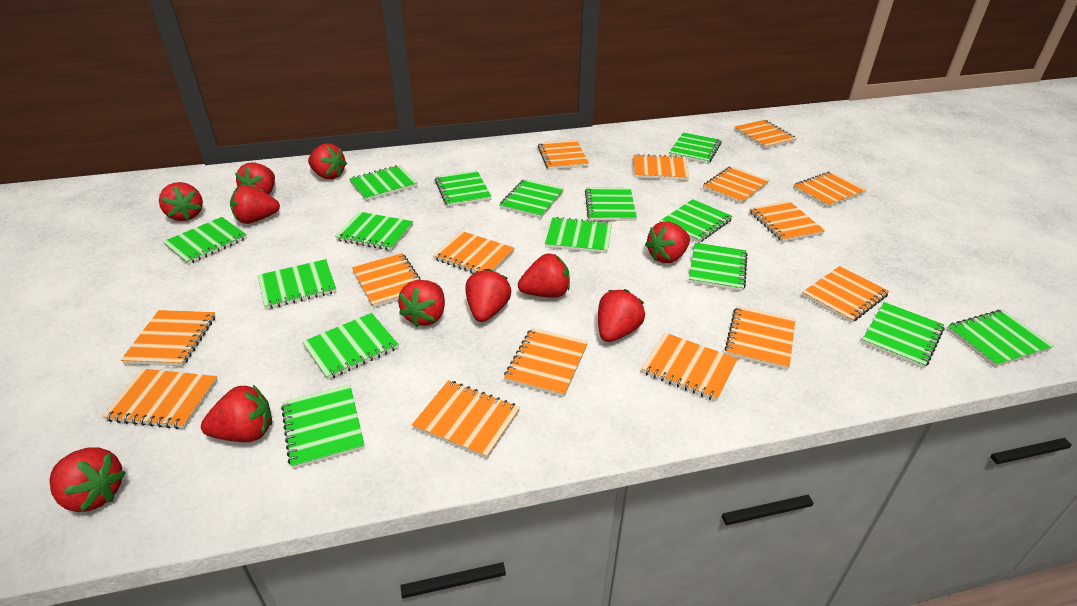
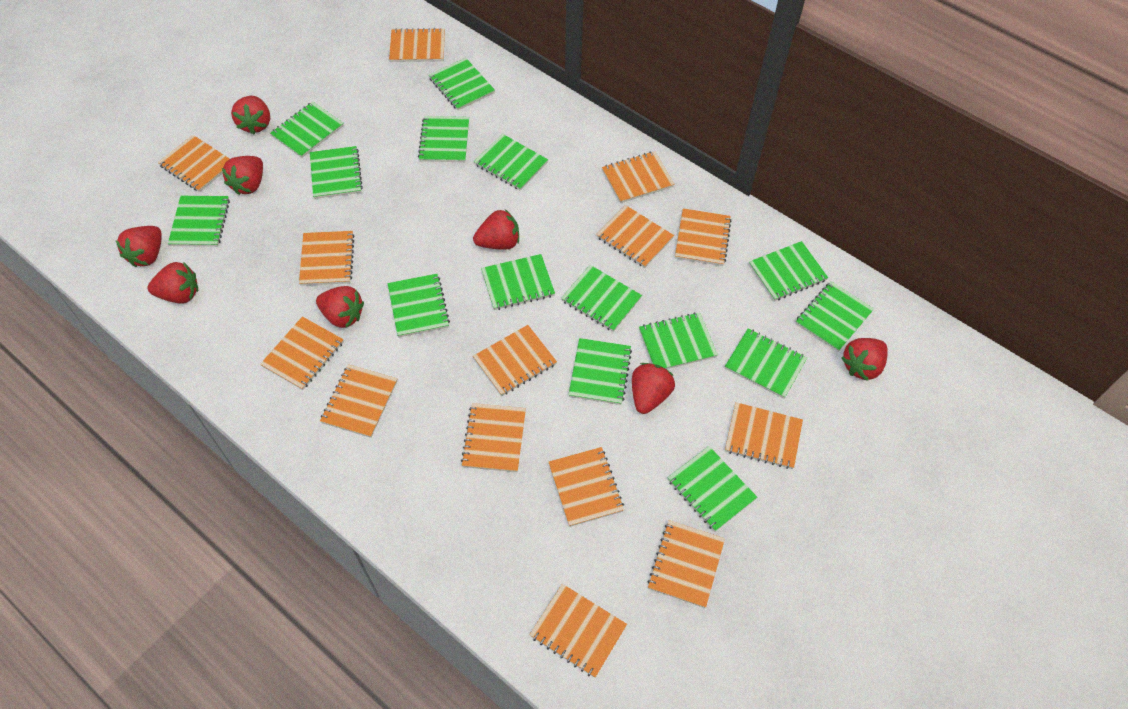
orange notebook: 15 -> 14
red strawberry: 11 -> 8

